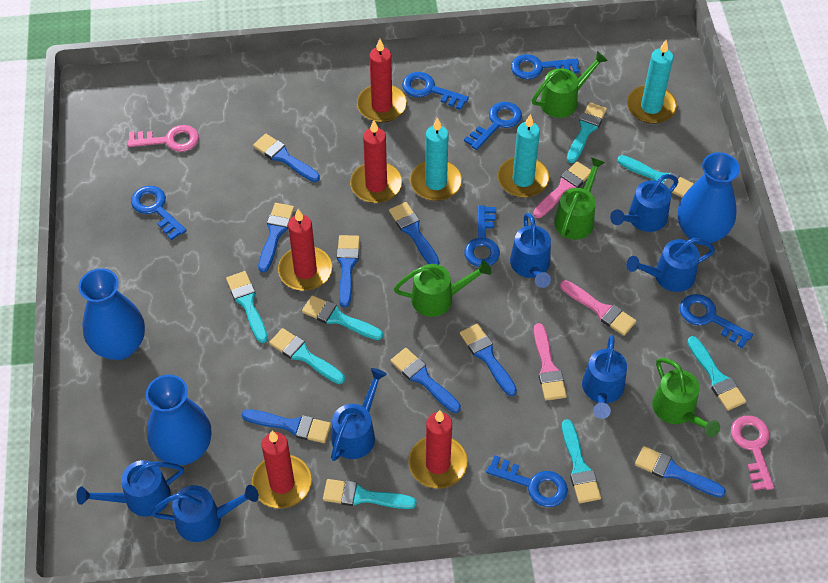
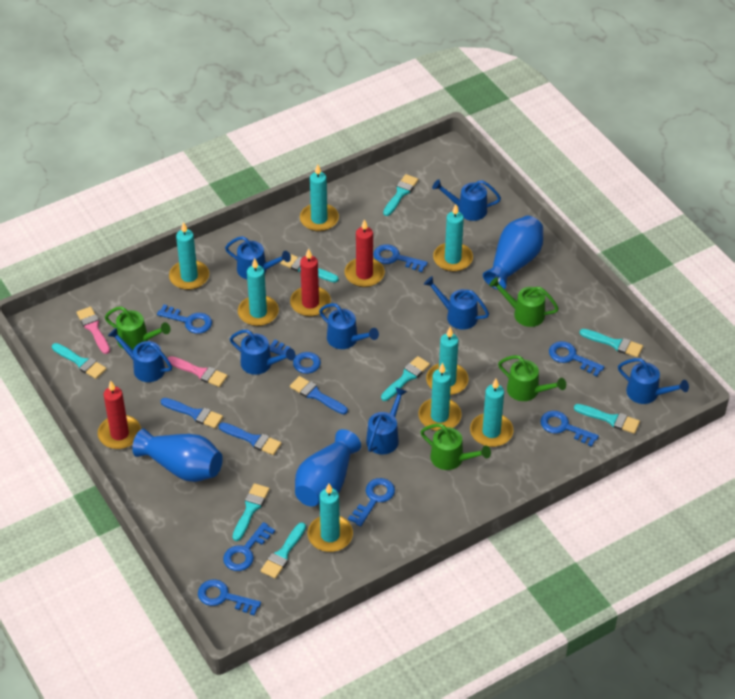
blue brush: 8 -> 3
blue key: 7 -> 8
blue watering can: 7 -> 8
pink brush: 3 -> 2
pink key: 2 -> 0
red candle: 5 -> 3
turquoise candle: 3 -> 8

